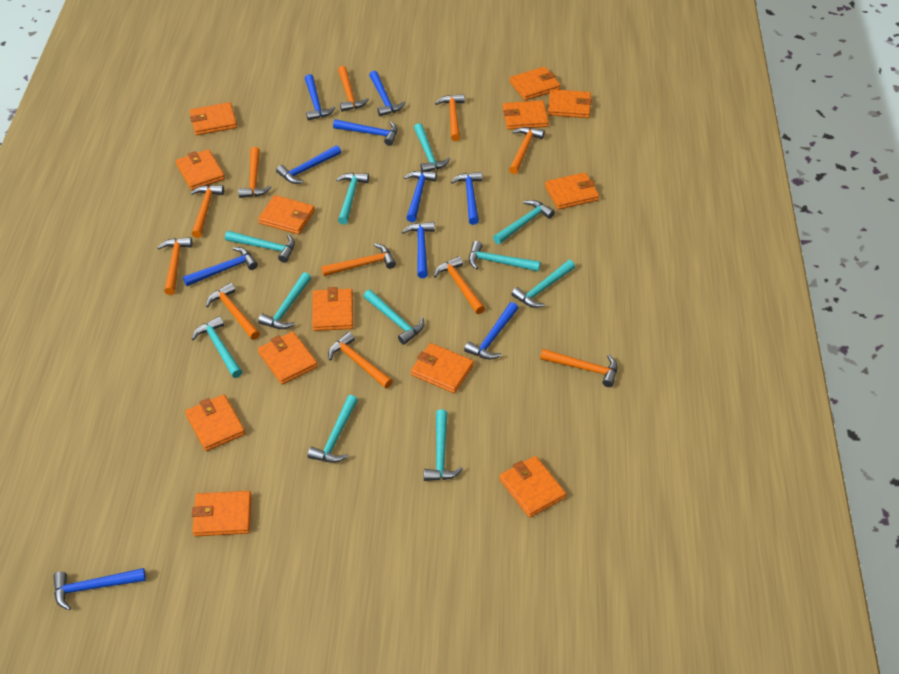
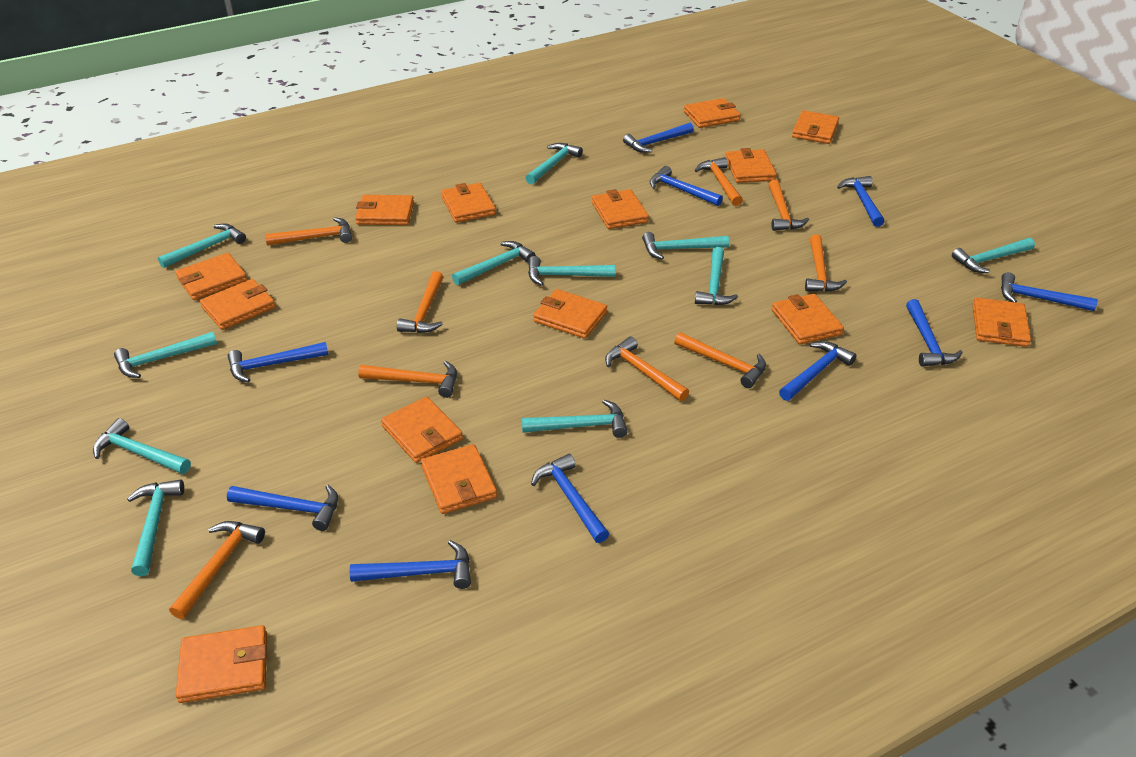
orange hammer: 11 -> 9
orange wallet: 13 -> 14

